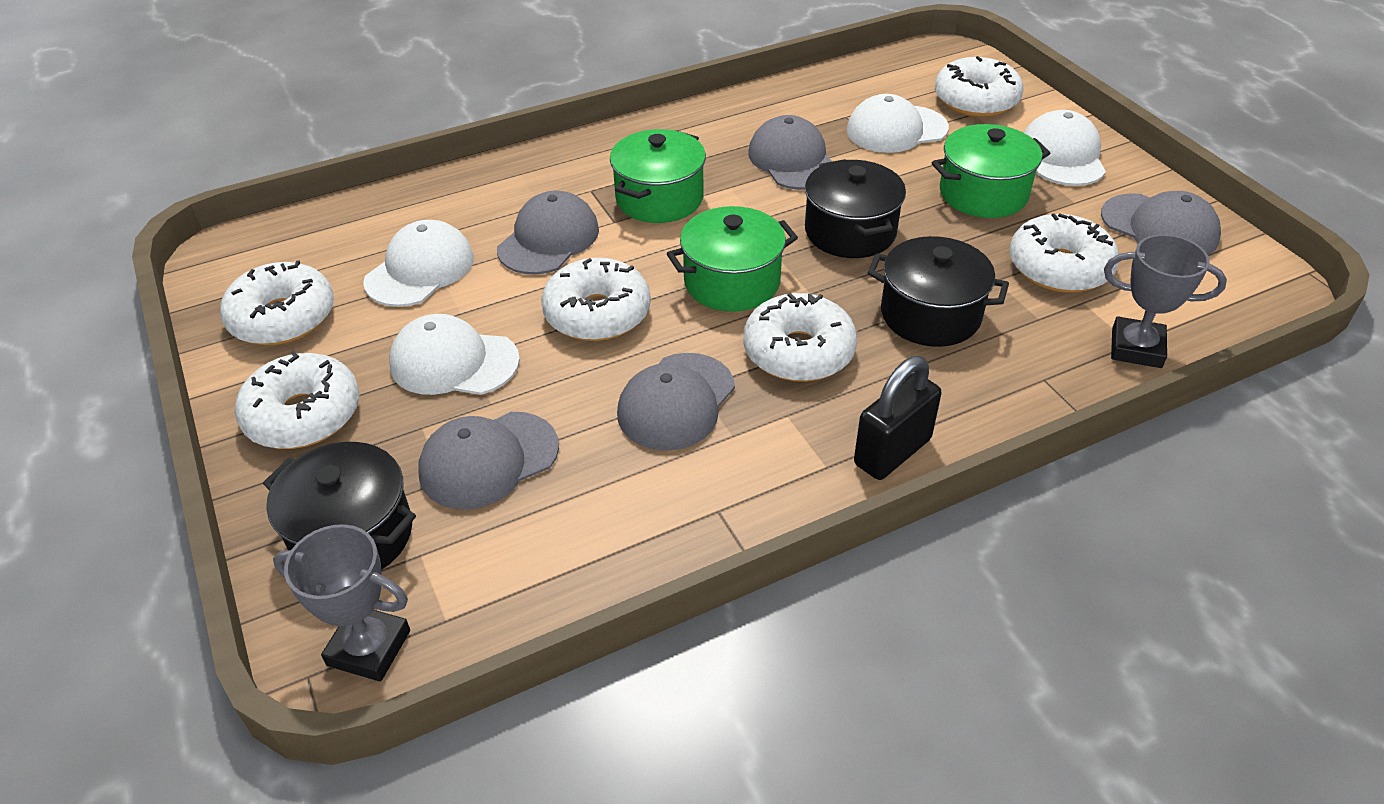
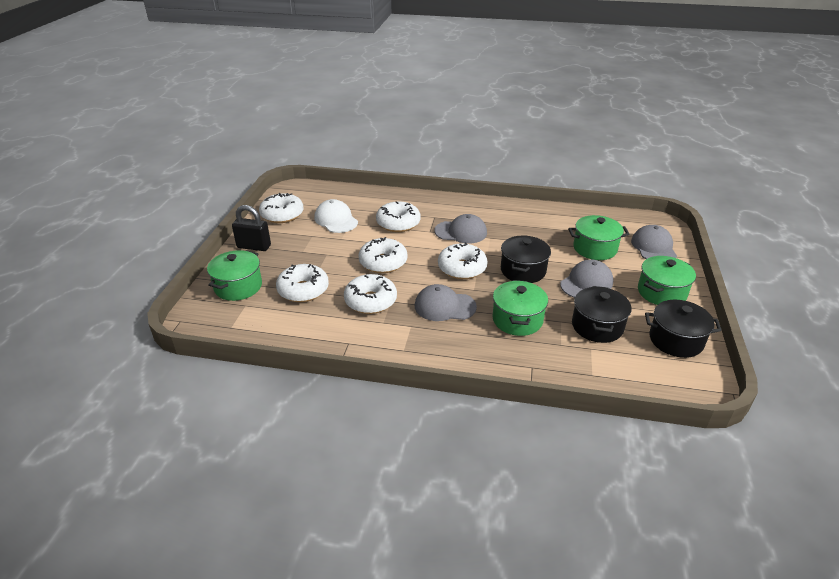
green pot: 3 -> 4
grey cap: 5 -> 4
grey trophy: 2 -> 0
white cap: 4 -> 1

